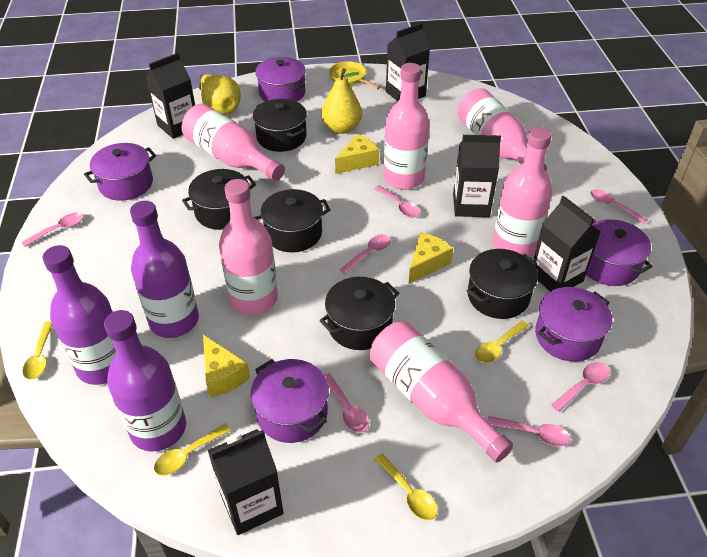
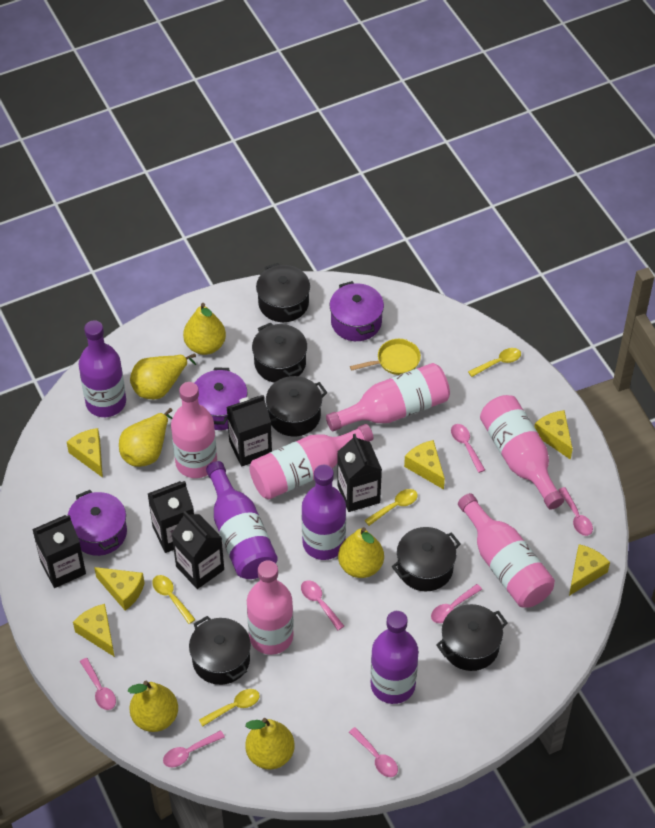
black pot: 5 -> 6
purple bottle: 3 -> 4
purple pot: 5 -> 3
yellow cheese: 3 -> 6
yellow pear: 2 -> 6

